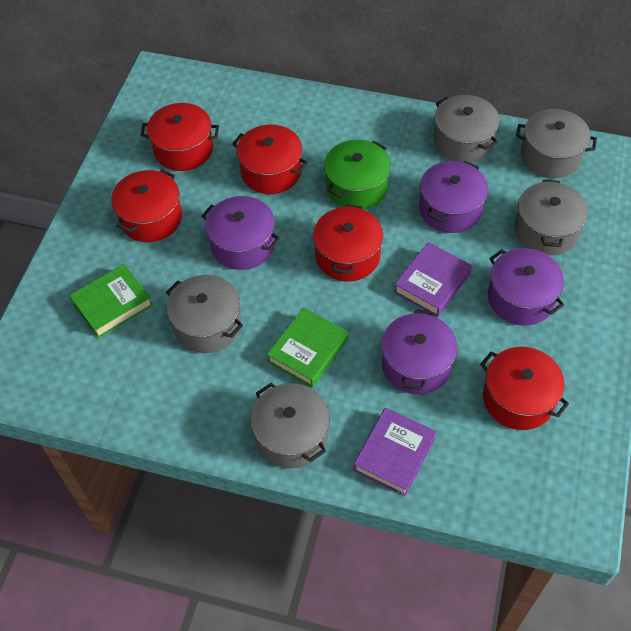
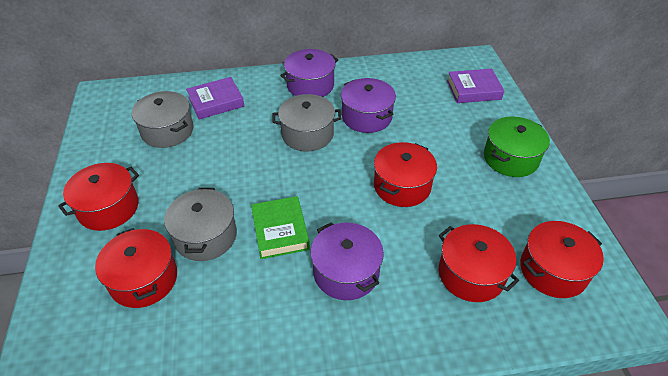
green book: 2 -> 1
grey pot: 5 -> 3
purple pot: 4 -> 3

